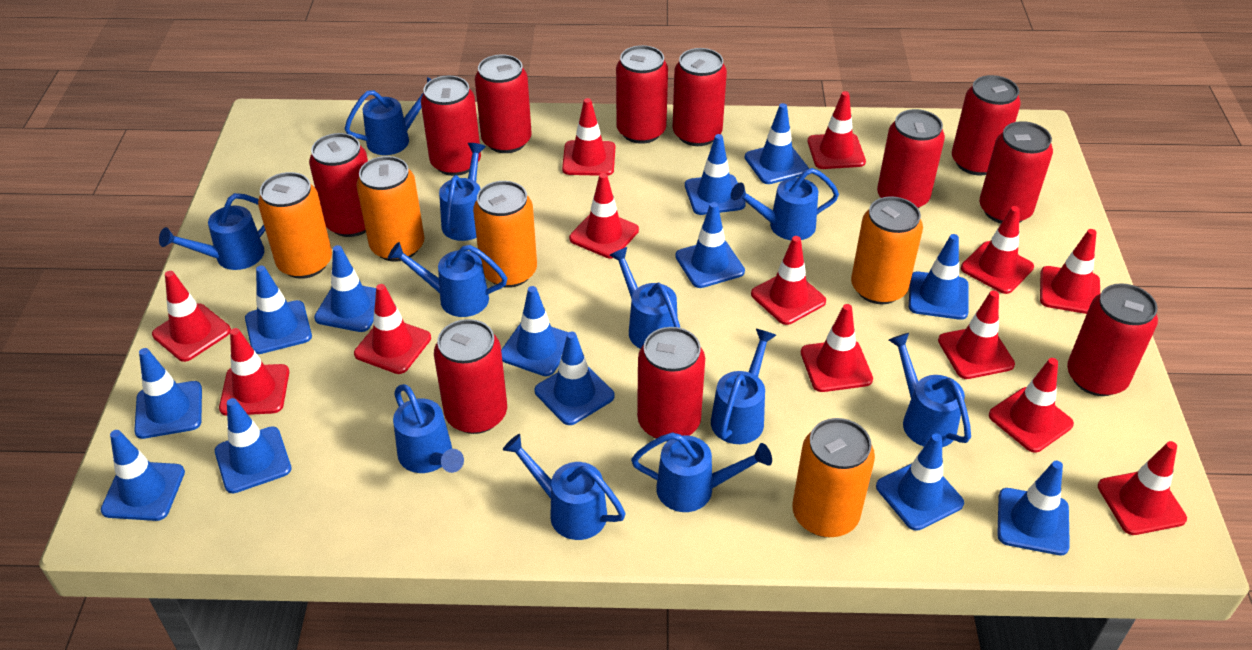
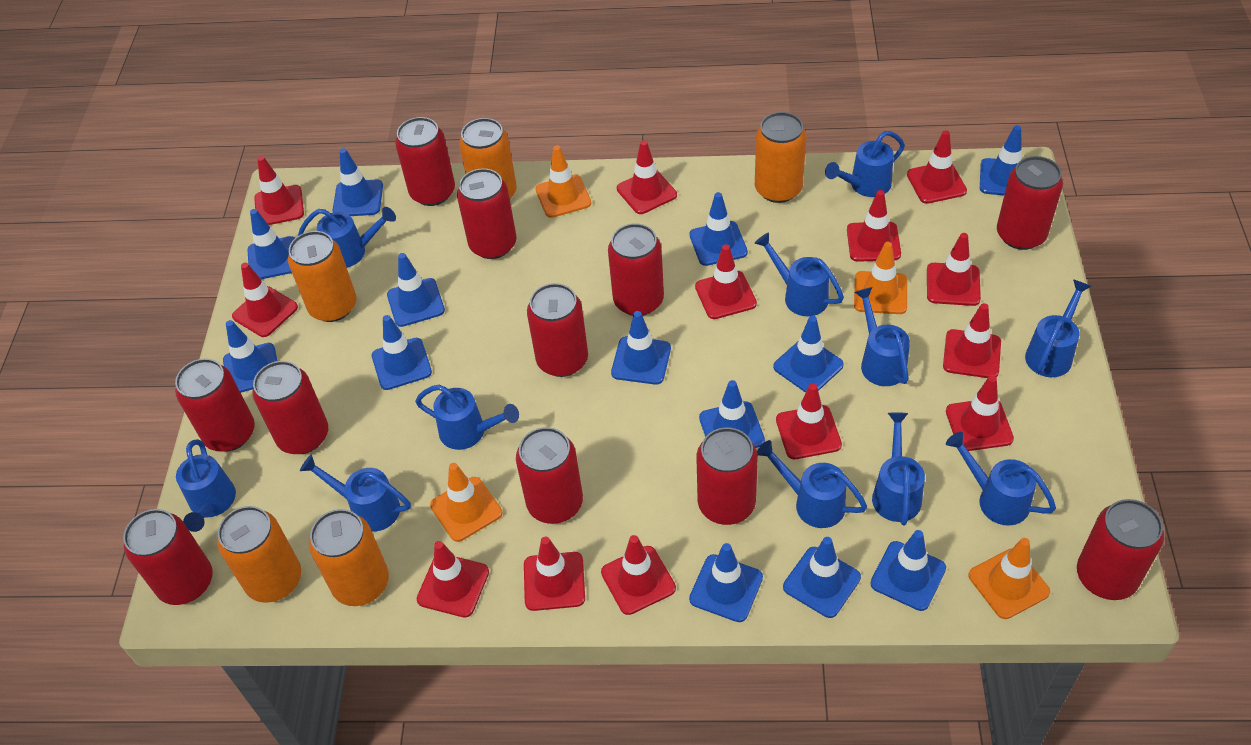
orange traffic cone: 0 -> 4

